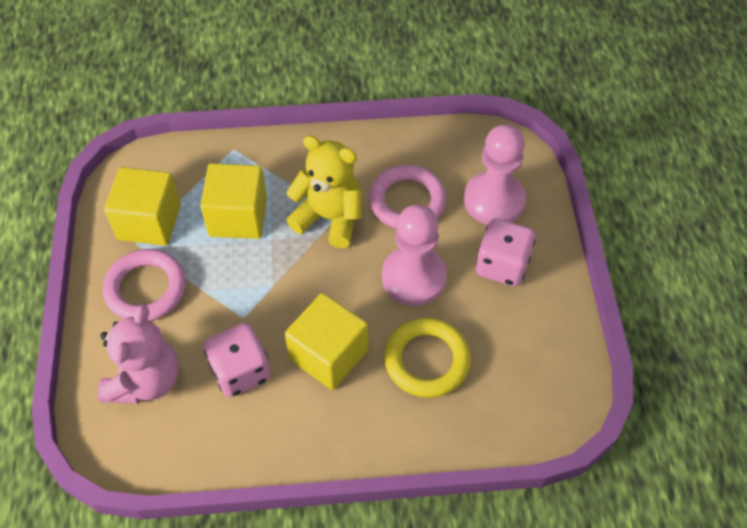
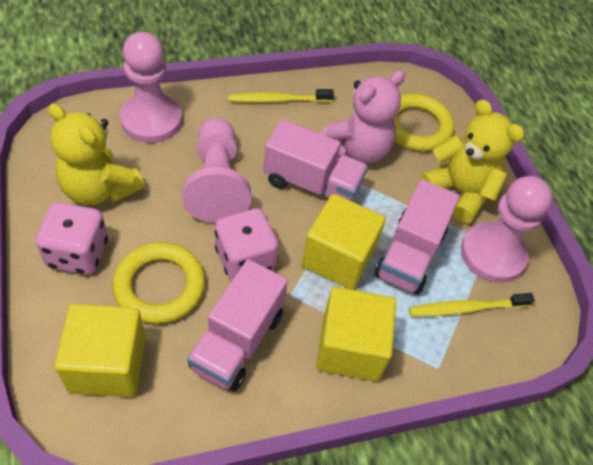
pink pawn: 2 -> 3
pink ring: 2 -> 0
pink truck: 0 -> 3
yellow ring: 1 -> 2
yellow teddy bear: 1 -> 2
yellow toothbrush: 0 -> 2

